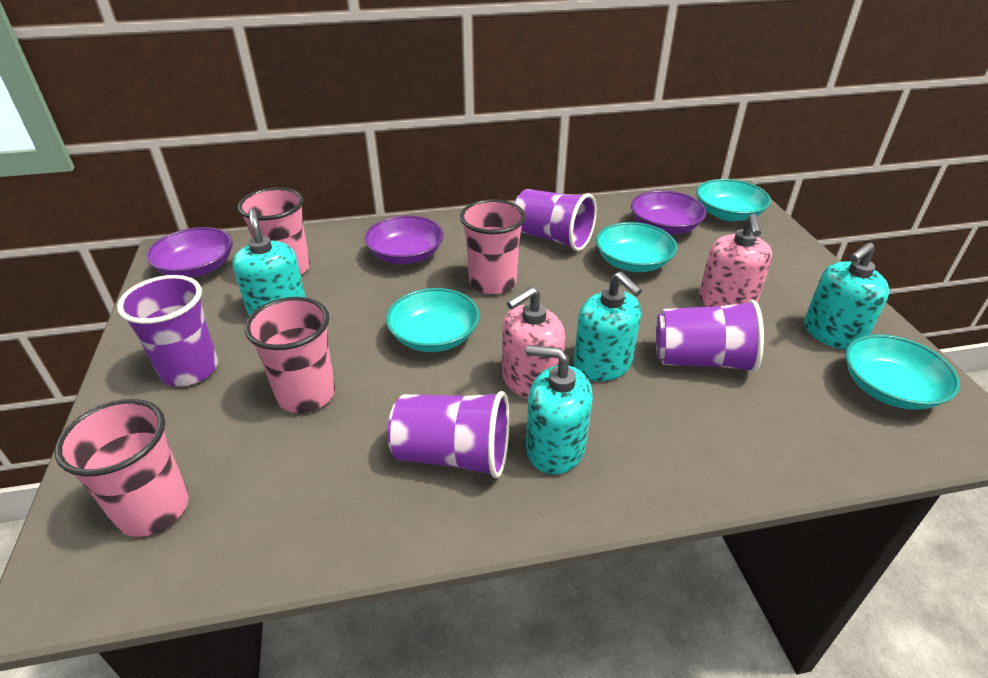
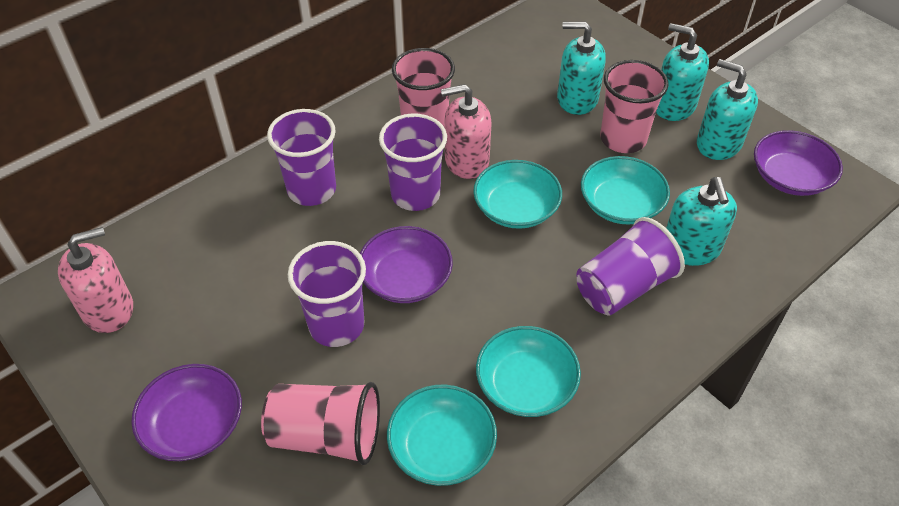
pink cup: 4 -> 3

